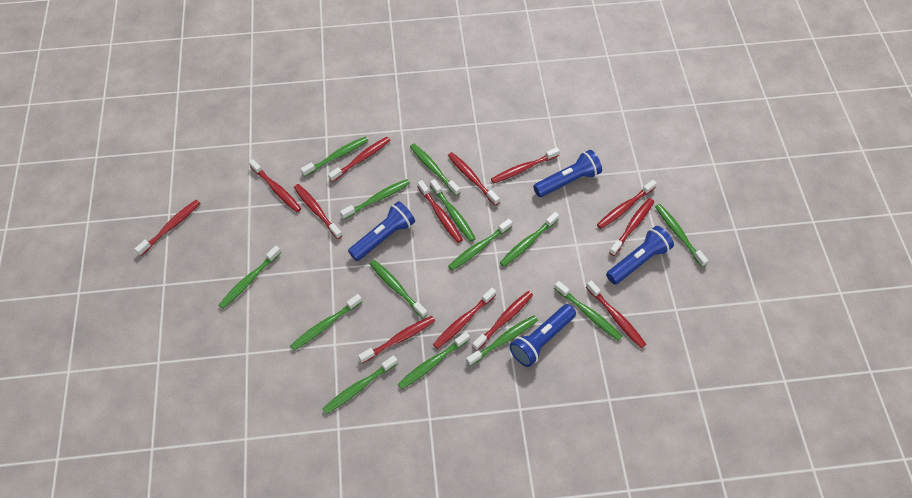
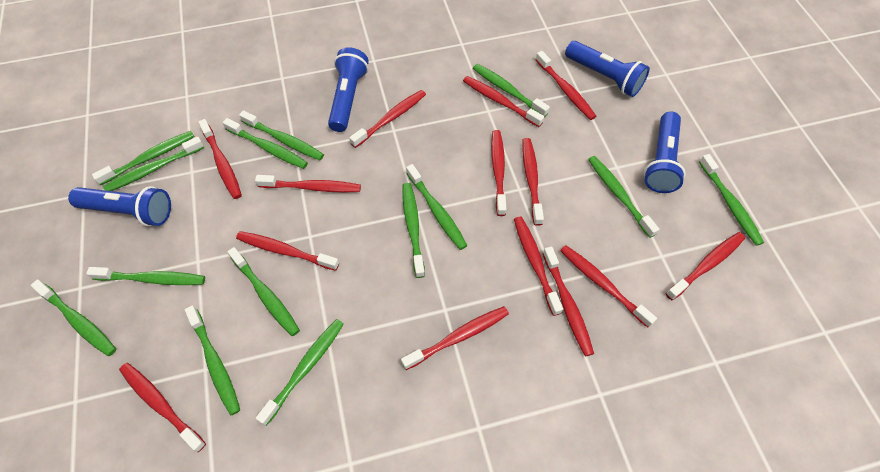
red toothbrush: 13 -> 14

